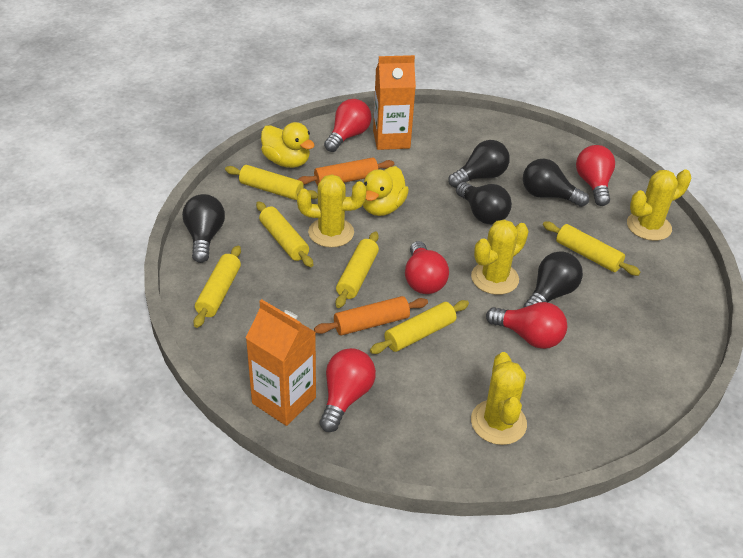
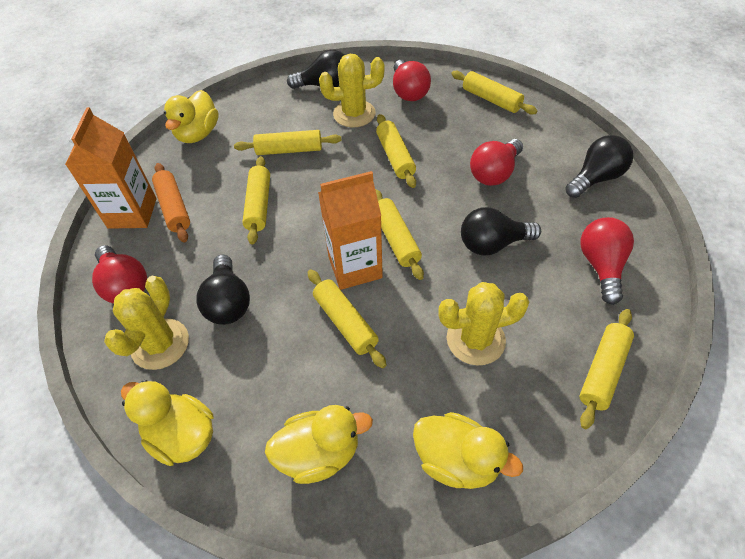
black light bulb: 5 -> 4
orange rolling pin: 2 -> 1
red light bulb: 5 -> 4
yellow cactus: 4 -> 3
yellow duck: 2 -> 4
yellow rolling pin: 6 -> 7

